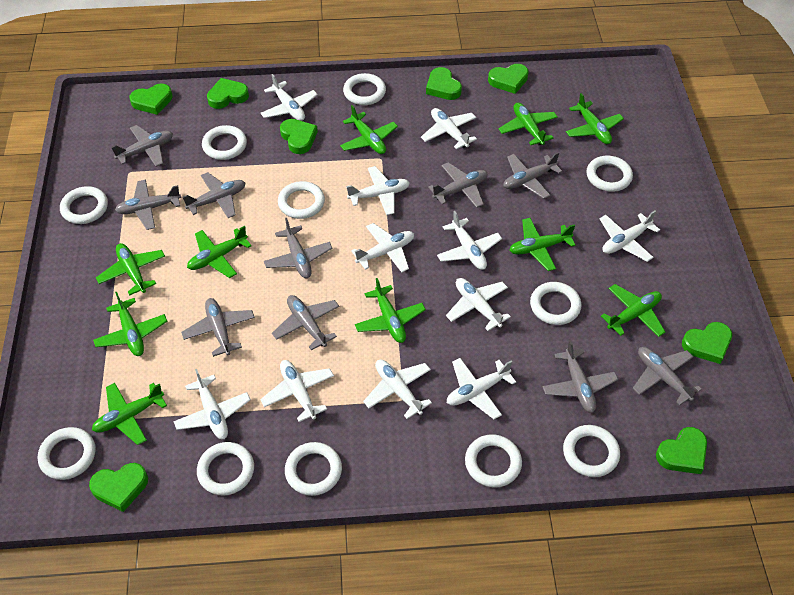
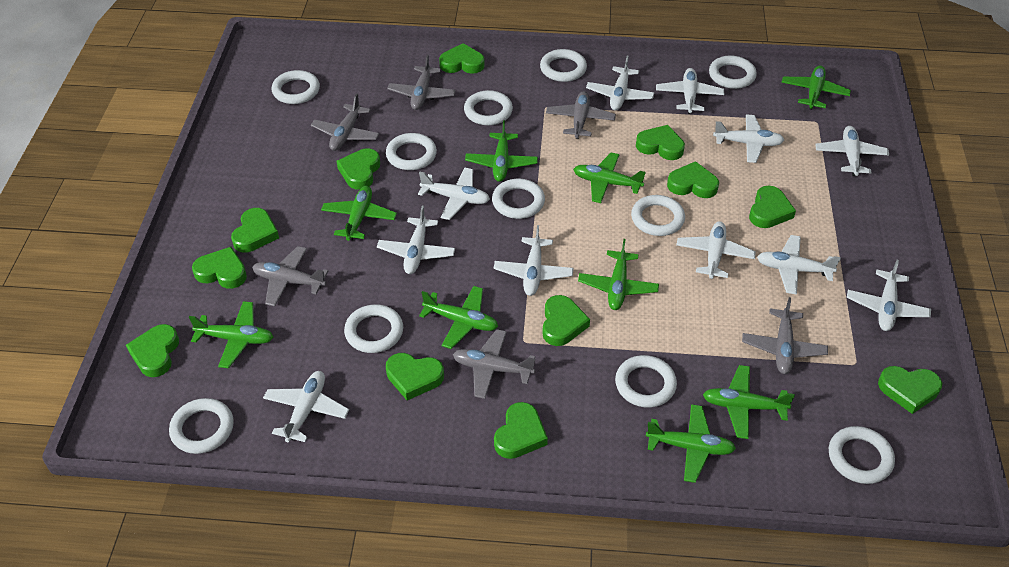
green heart: 8 -> 12
green plane: 10 -> 9
grey plane: 10 -> 6

